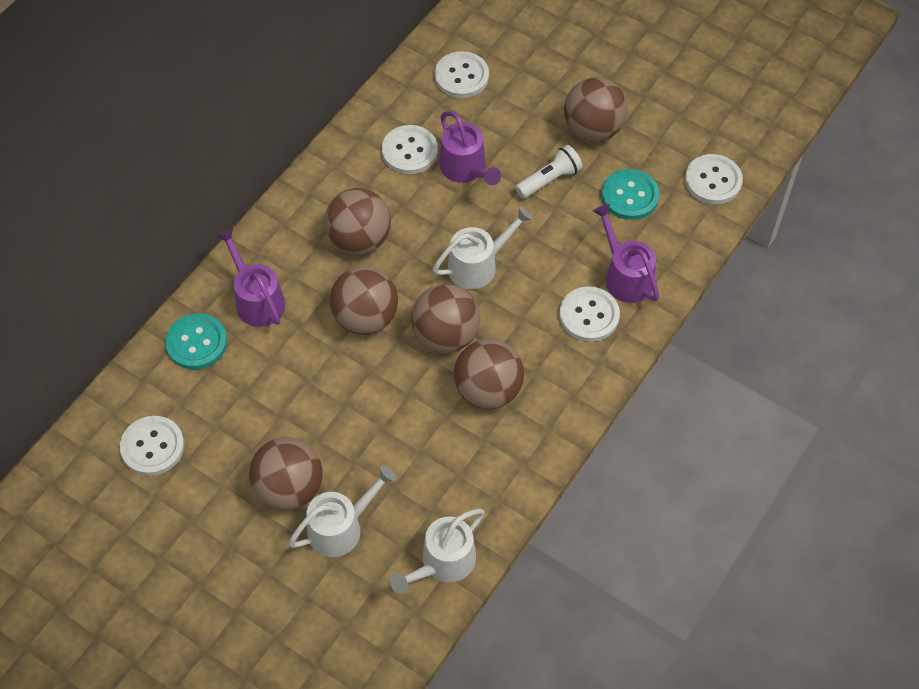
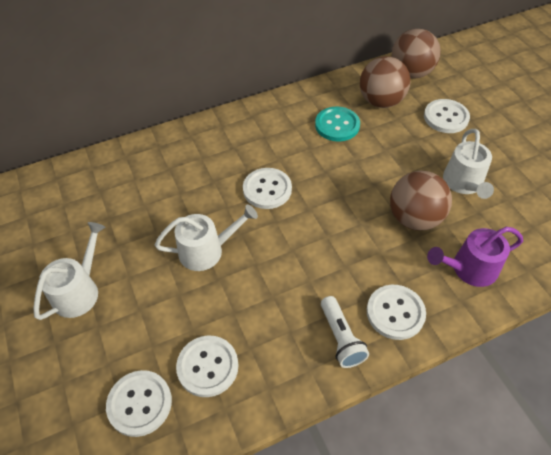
brown ball: 6 -> 3
purple watering can: 3 -> 1
turquoise button: 2 -> 1

